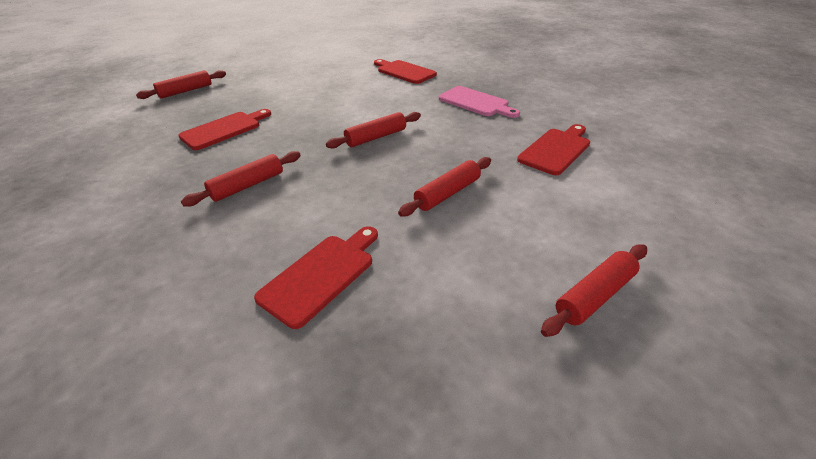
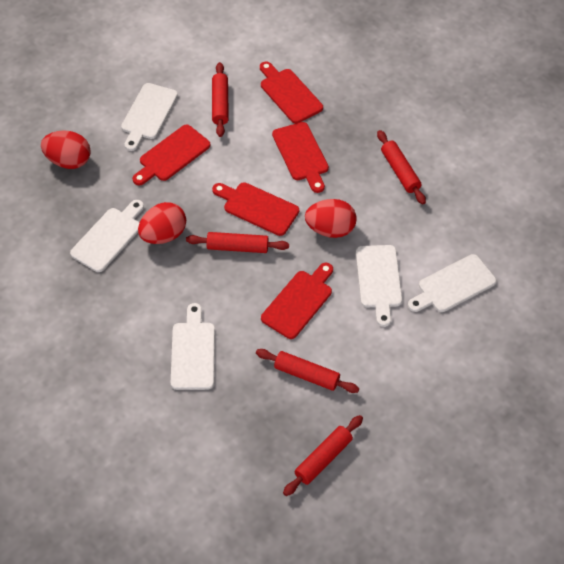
pink cutting board: 1 -> 0
red cutting board: 4 -> 5
red egg: 0 -> 3
white cutting board: 0 -> 5

